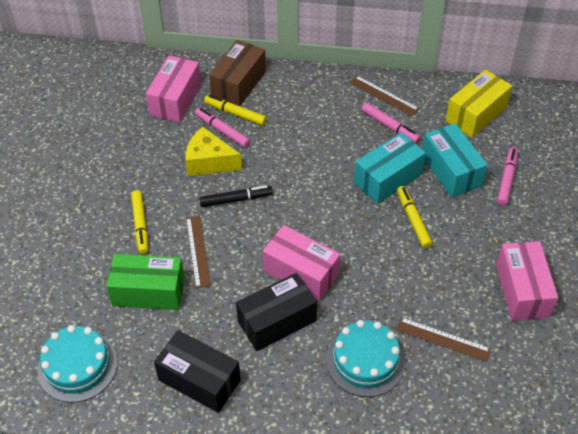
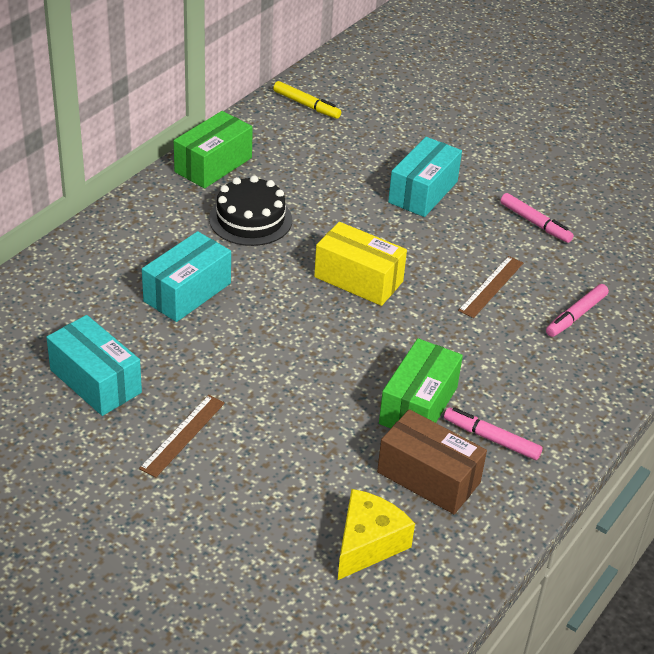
black box: 2 -> 0
black cake: 0 -> 1
black marker: 1 -> 0
brown ruler: 3 -> 2
green box: 1 -> 2
pink box: 3 -> 0
turquoise box: 2 -> 3
turquoise cake: 2 -> 0
yellow marker: 3 -> 1

